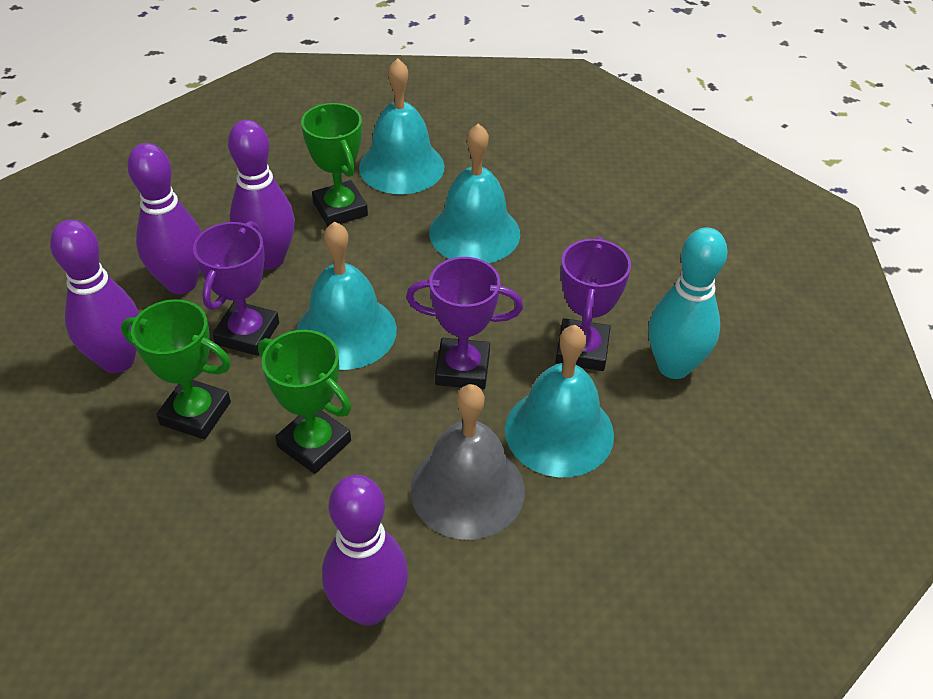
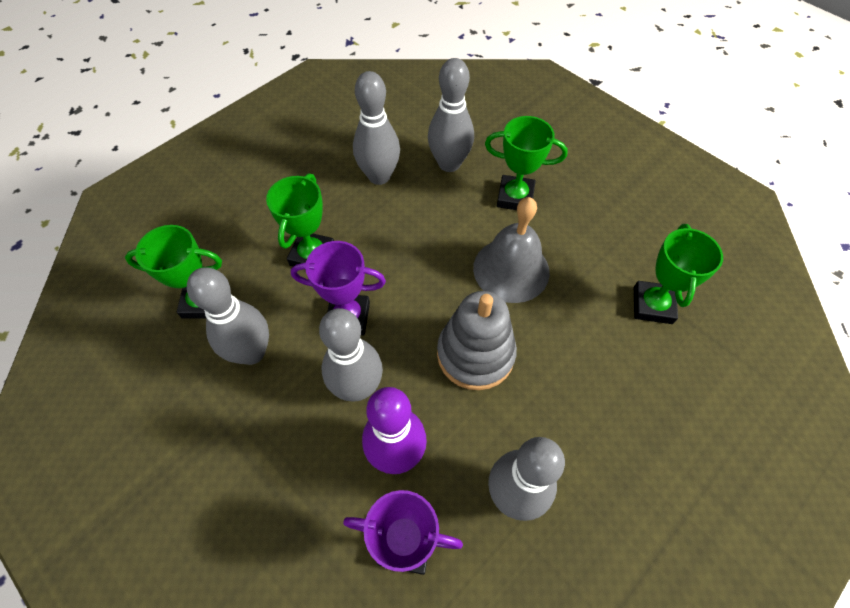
green trophy: 3 -> 4
grey bowling pin: 0 -> 5
grey stacking toy: 0 -> 1
purple bowling pin: 4 -> 1
purple trophy: 3 -> 2
turquoise bell: 4 -> 0
turquoise bowling pin: 1 -> 0

